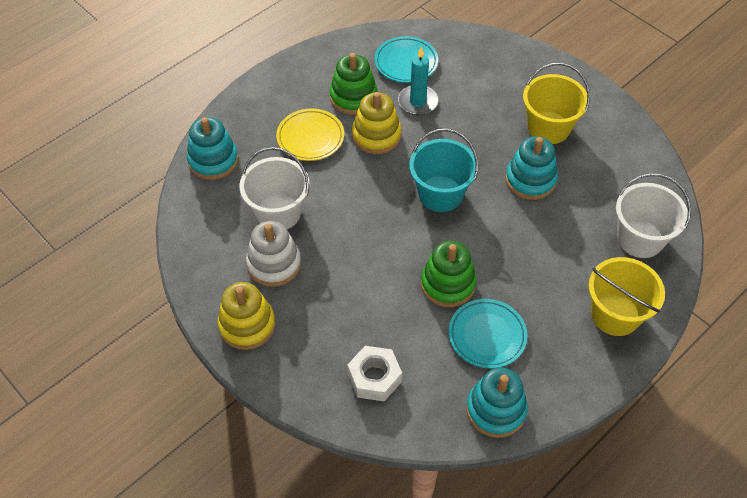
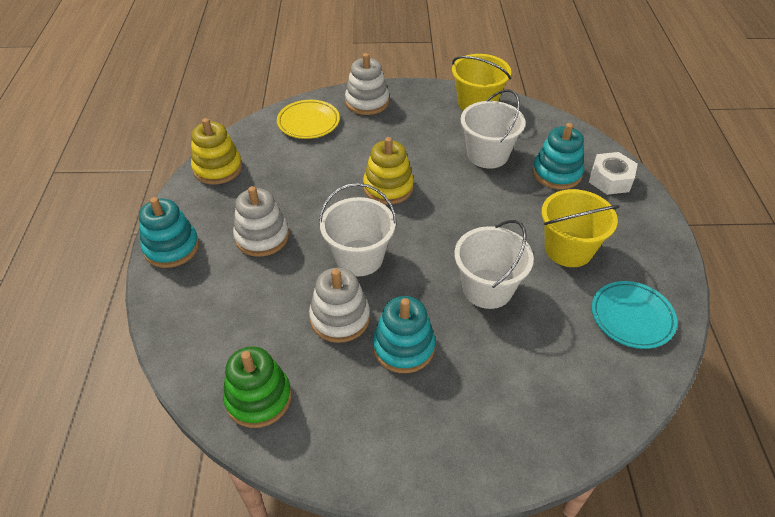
green stacking toy: 2 -> 1
turquoise bucket: 1 -> 0
turquoise candle: 1 -> 0
turquoise plate: 2 -> 1
white bucket: 2 -> 3
white stacking toy: 1 -> 3

